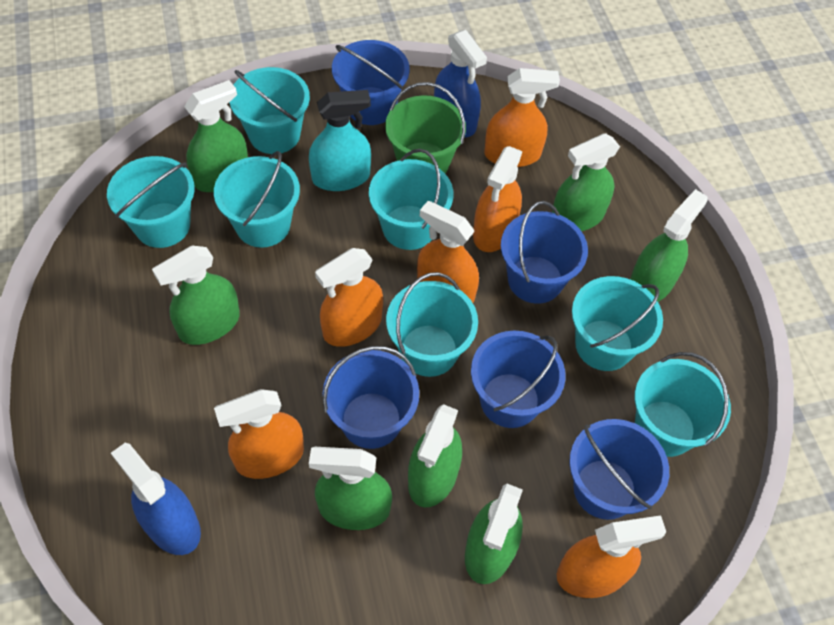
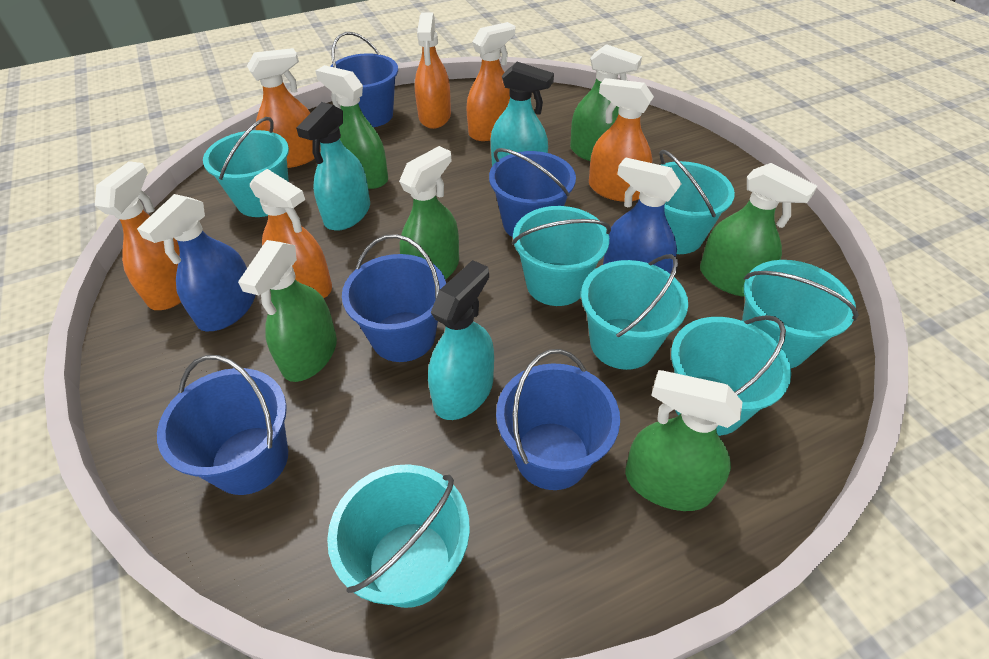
green bucket: 1 -> 0
green spray bottle: 7 -> 6
turquoise spray bottle: 1 -> 3

